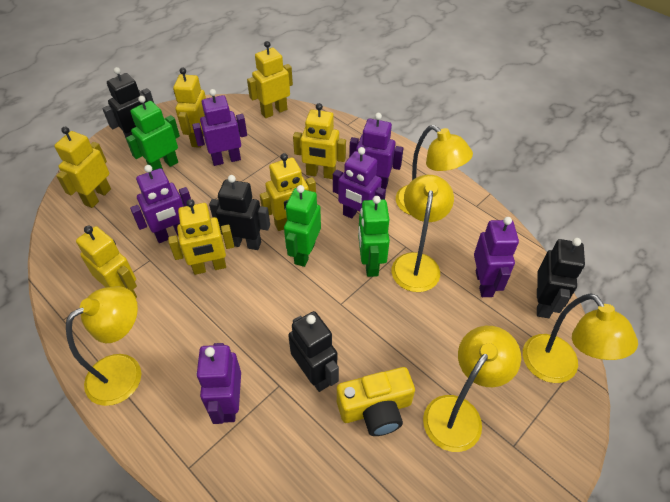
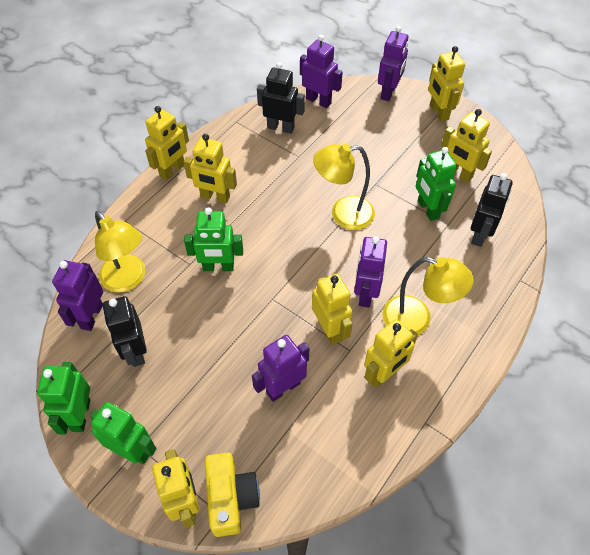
black robot: 4 -> 3
green robot: 3 -> 4
purple robot: 6 -> 5
yellow lamp: 5 -> 3

